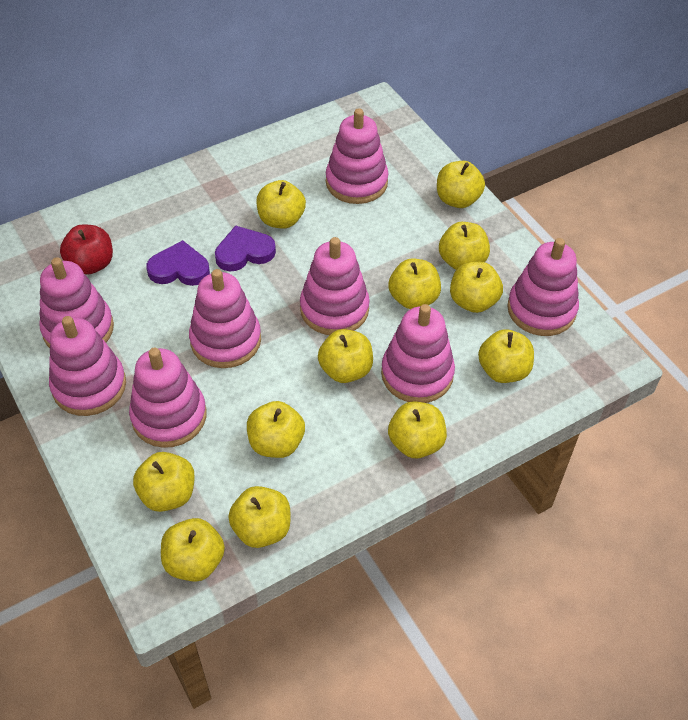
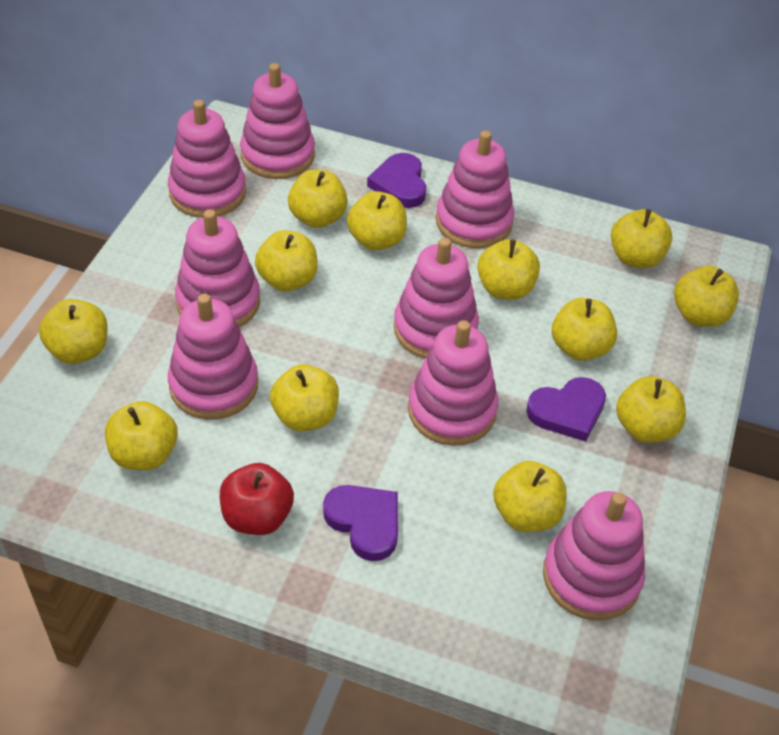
purple heart: 2 -> 3

